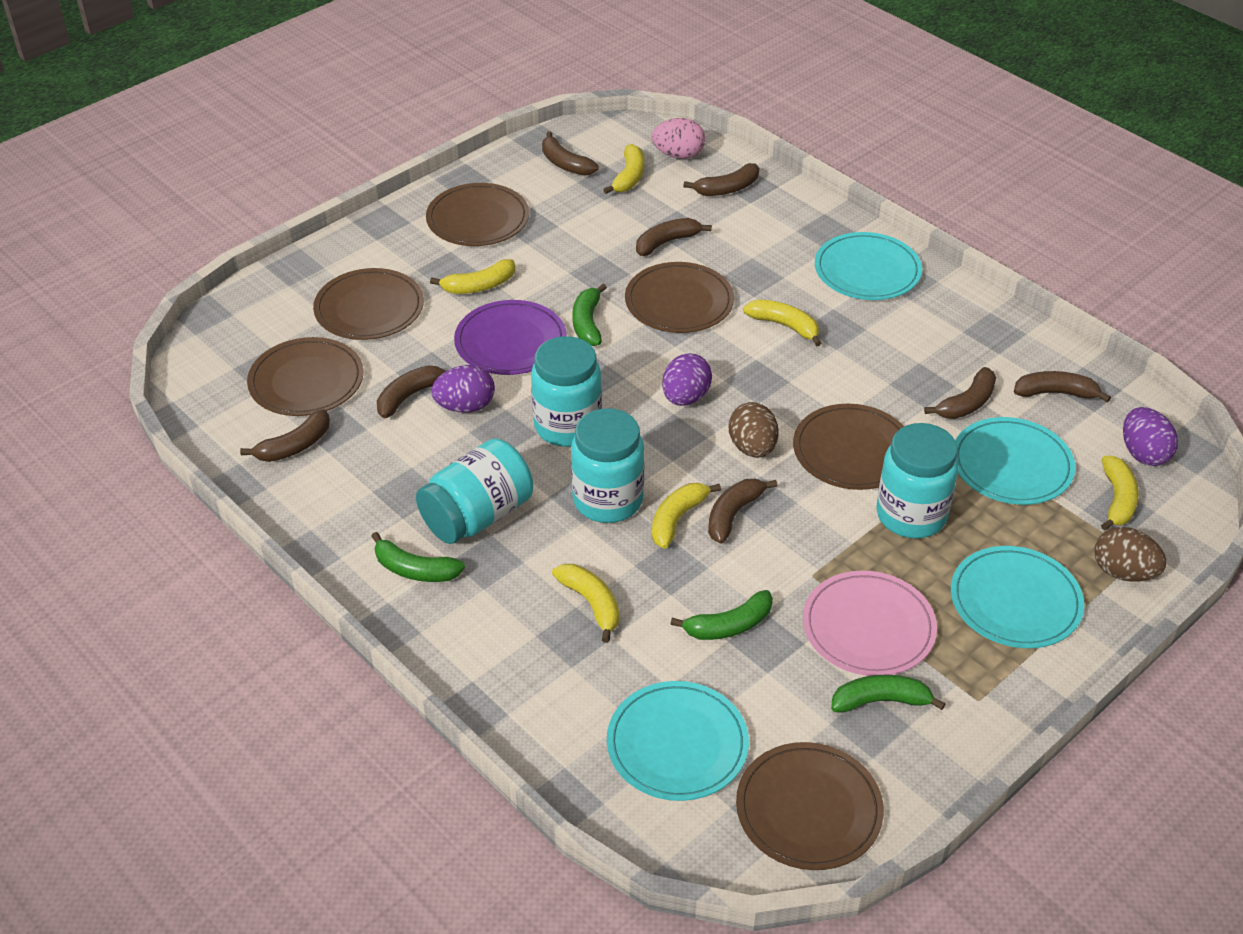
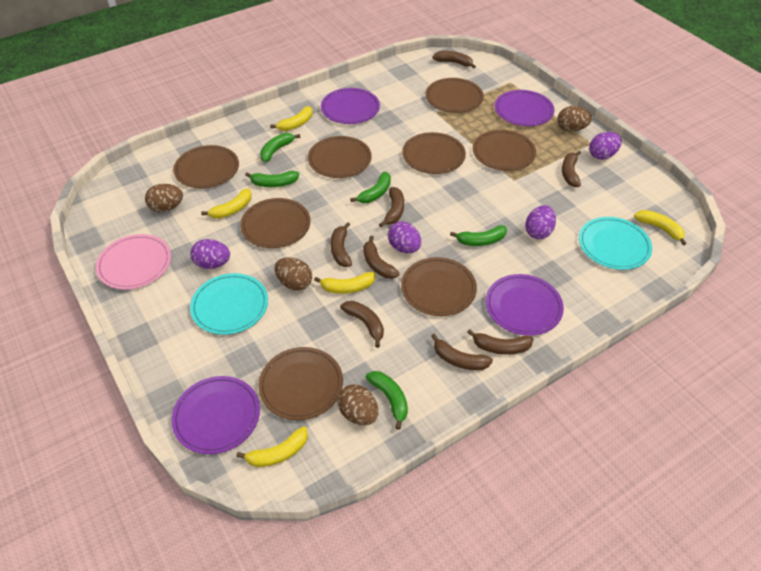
brown egg: 2 -> 4
brown plate: 6 -> 8
green banana: 4 -> 5
pink egg: 1 -> 0
purple egg: 3 -> 4
purple plate: 1 -> 4
turquoise jar: 4 -> 0
turquoise plate: 4 -> 2
yellow banana: 6 -> 5

